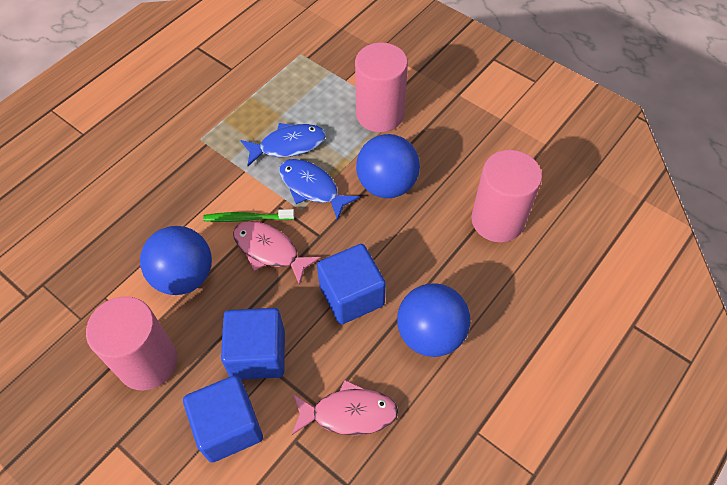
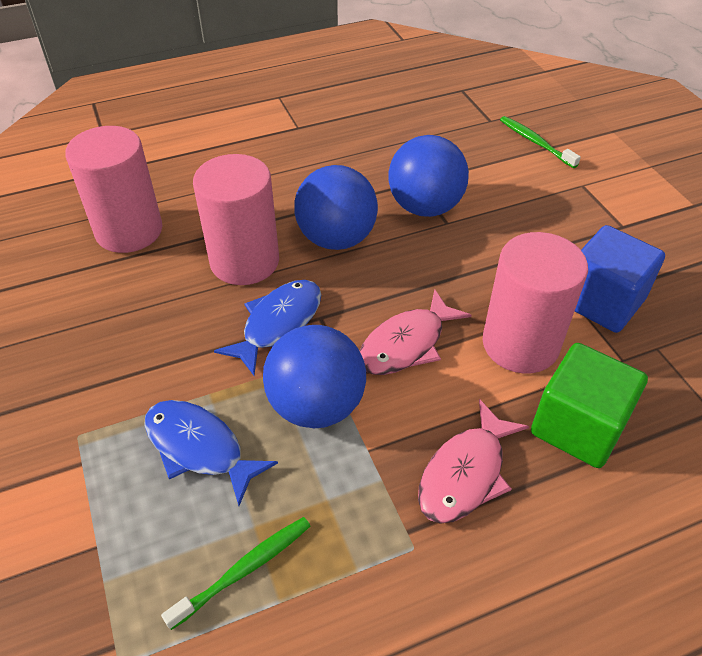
blue cube: 3 -> 1
green cube: 0 -> 1
green toothbrush: 1 -> 2

